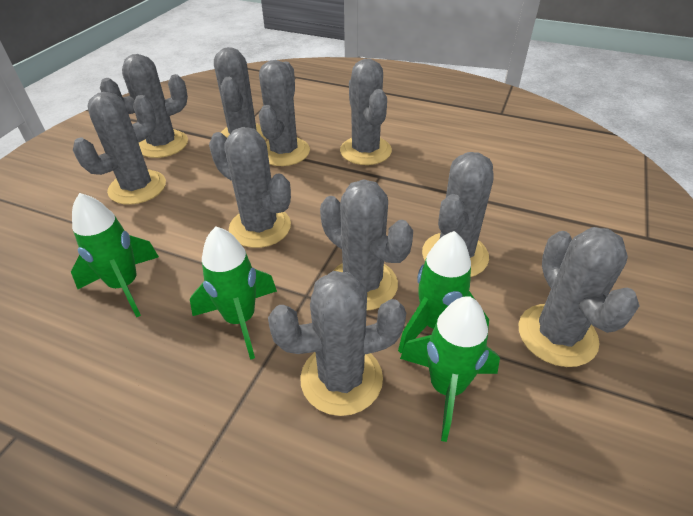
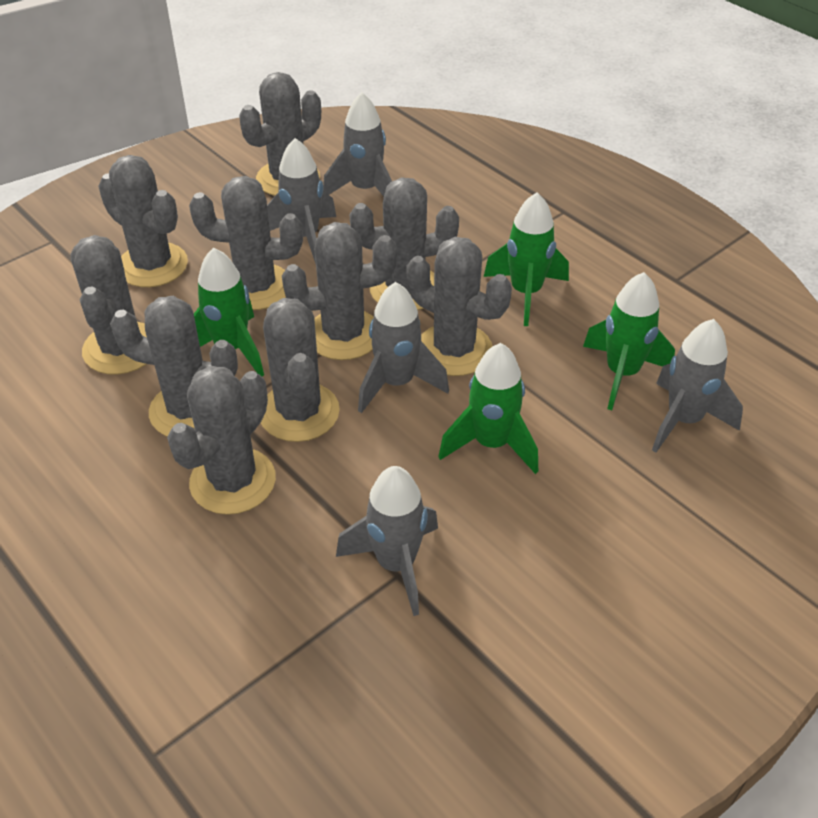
grey rocket: 0 -> 5

